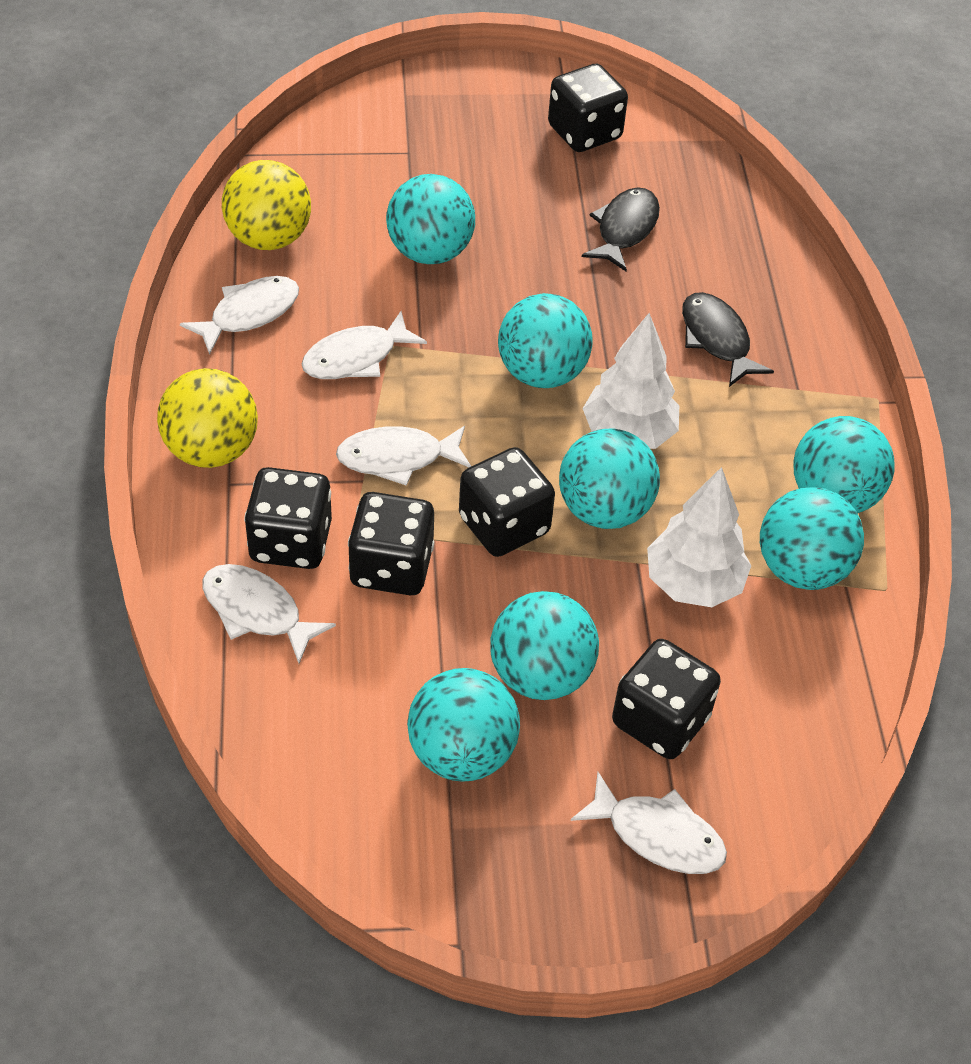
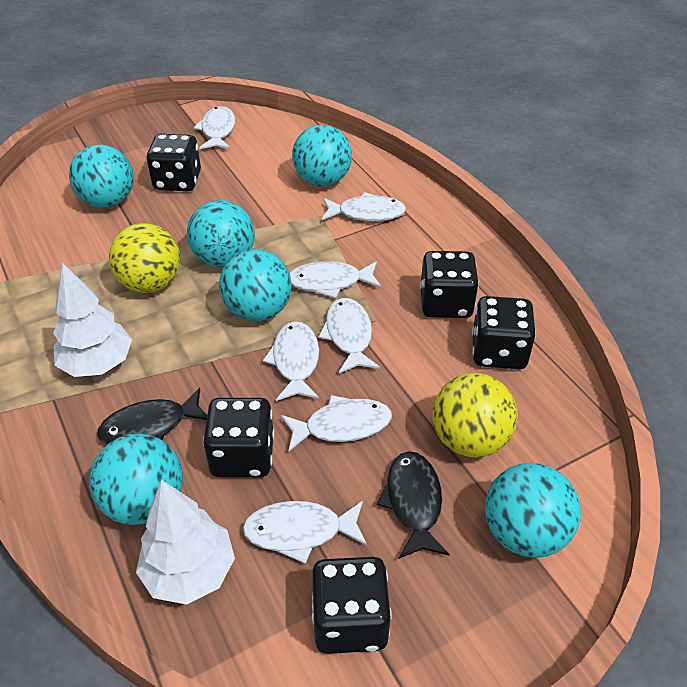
turquoise ball: 7 -> 6
white fish: 5 -> 7

